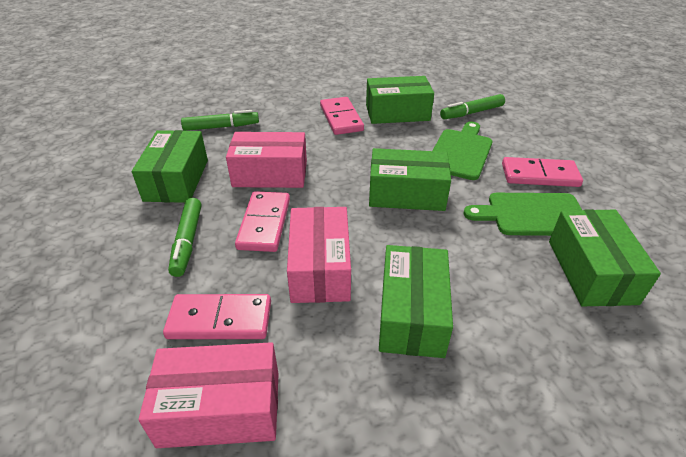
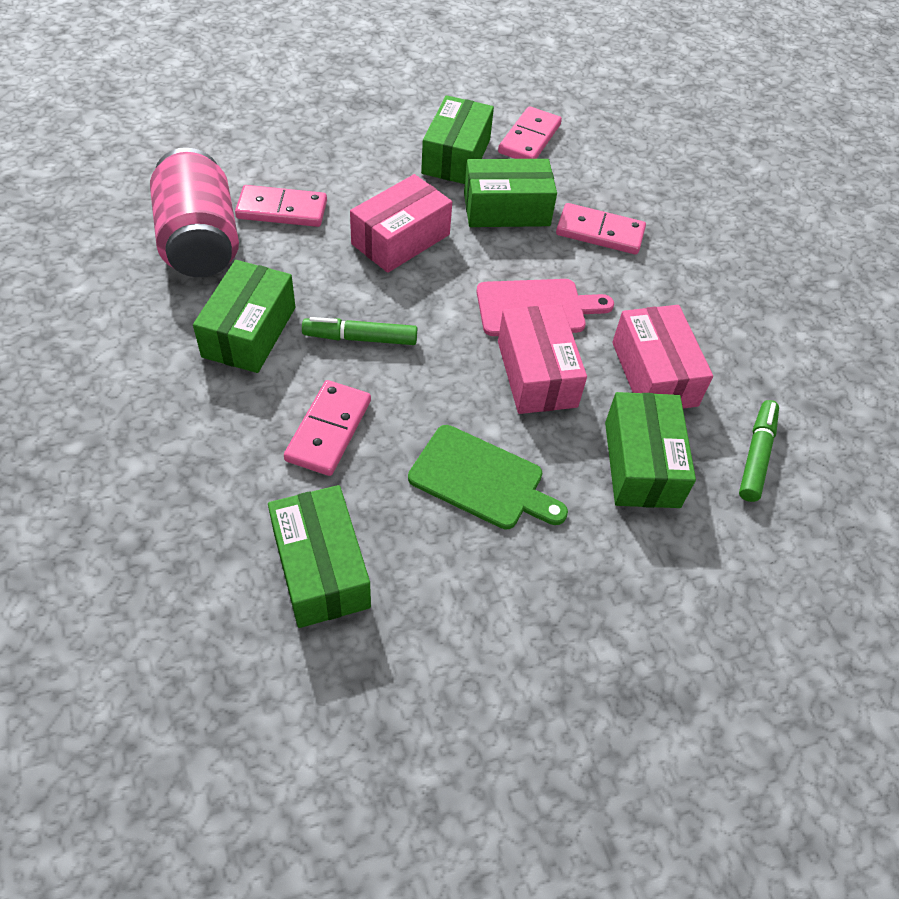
green cutting board: 2 -> 1
green marker: 3 -> 2
pink can: 0 -> 1
pink cutting board: 0 -> 1

